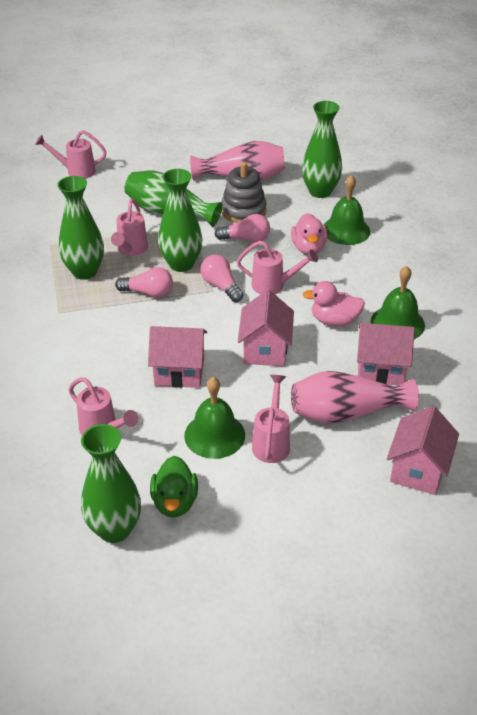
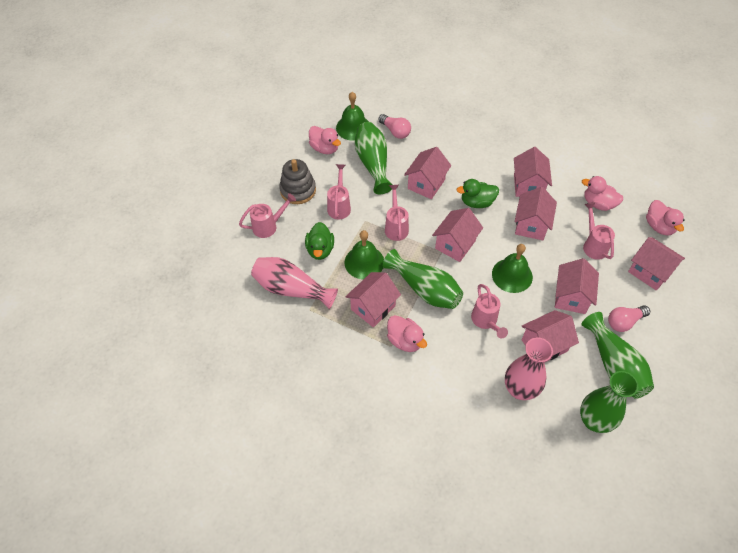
green duck: 1 -> 2
green vase: 5 -> 4
pink duck: 2 -> 4
pink house: 4 -> 8
pink light bulb: 3 -> 2

